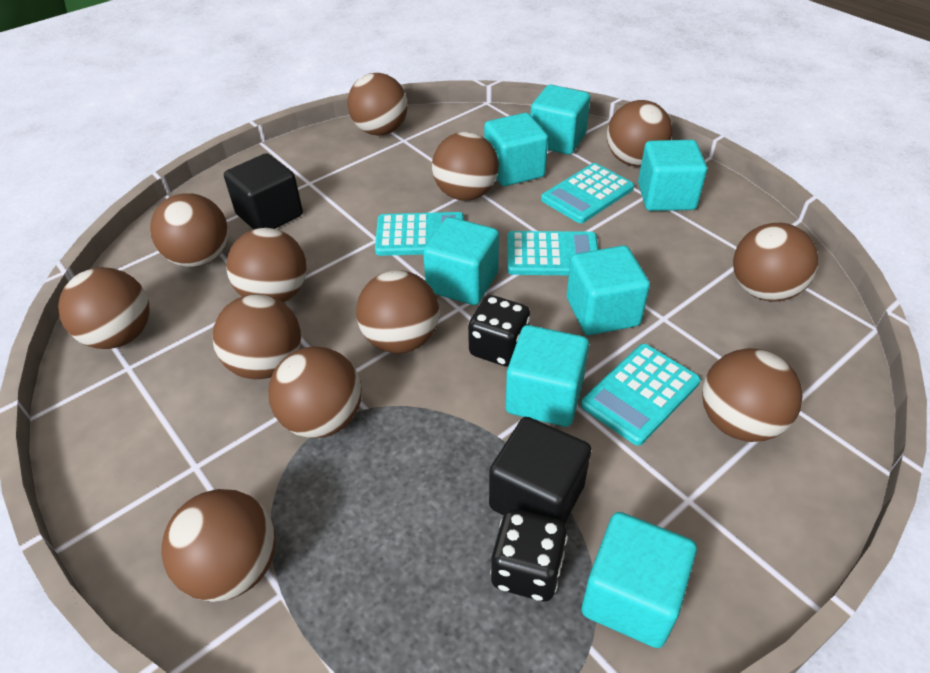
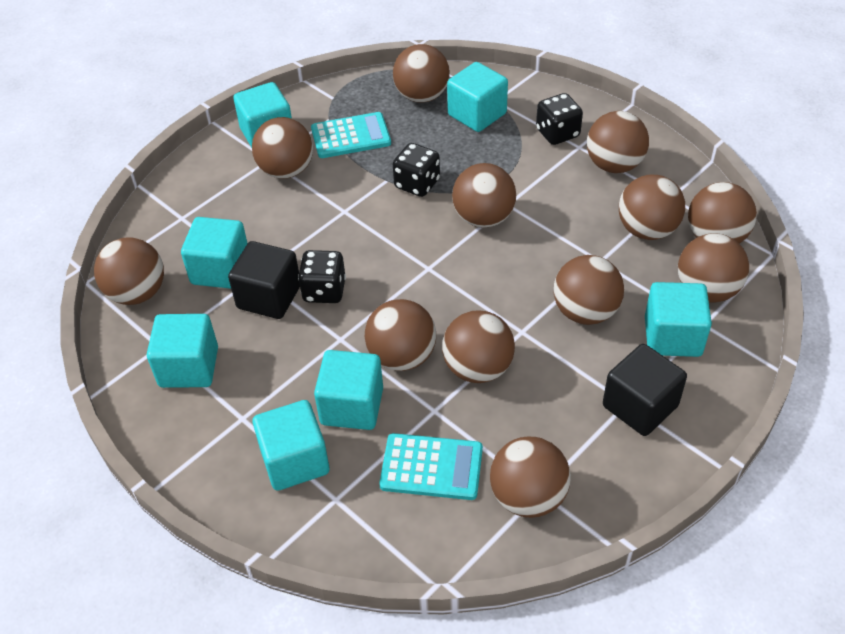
black dice: 2 -> 3
turquoise calculator: 4 -> 2

